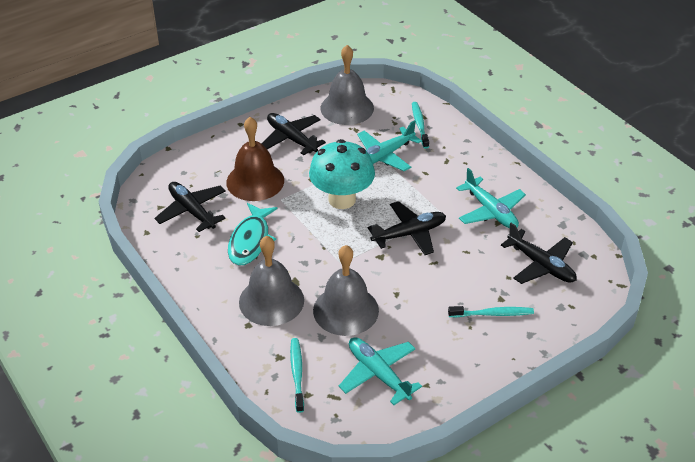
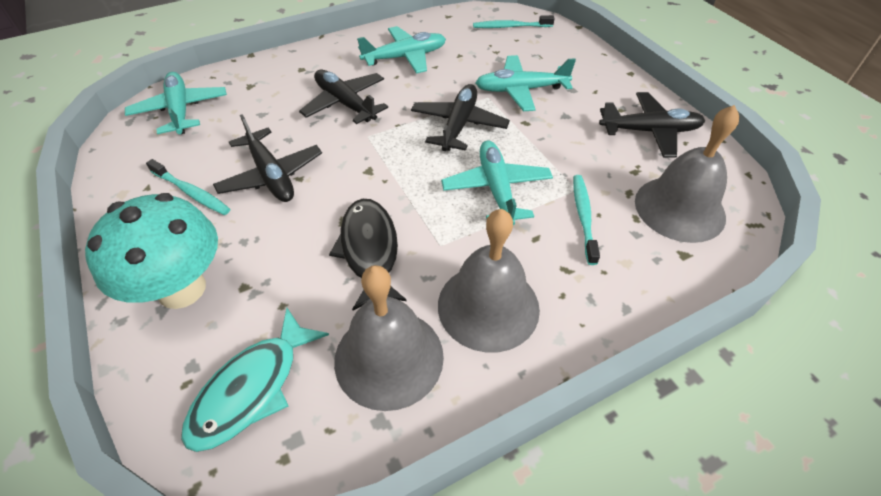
black fish: 0 -> 1
brown bell: 1 -> 0
turquoise plane: 3 -> 4

